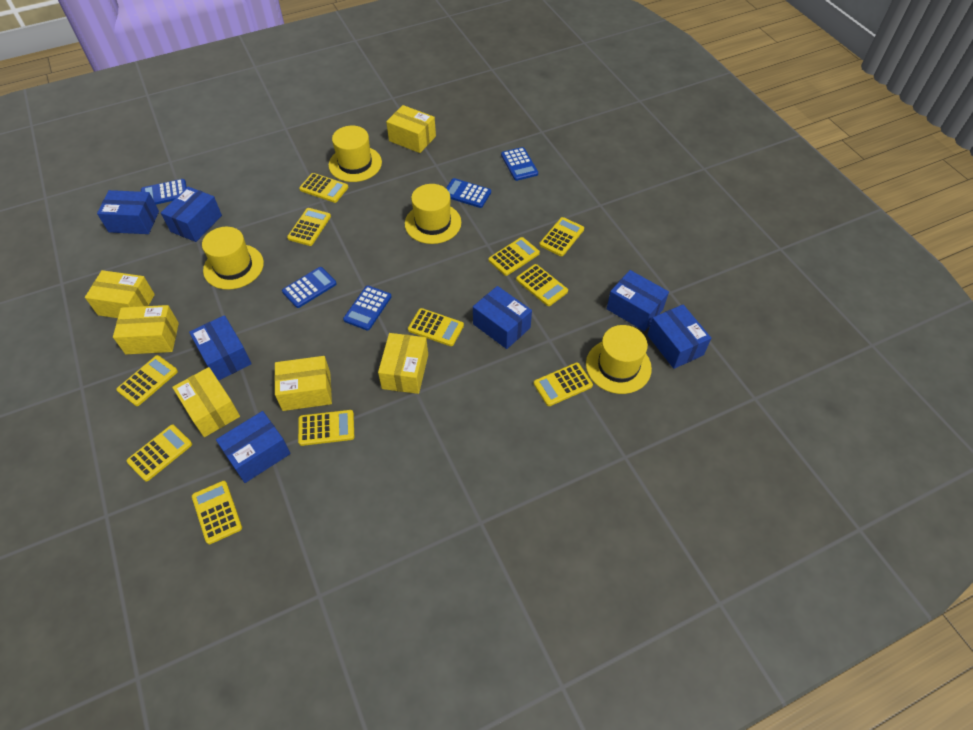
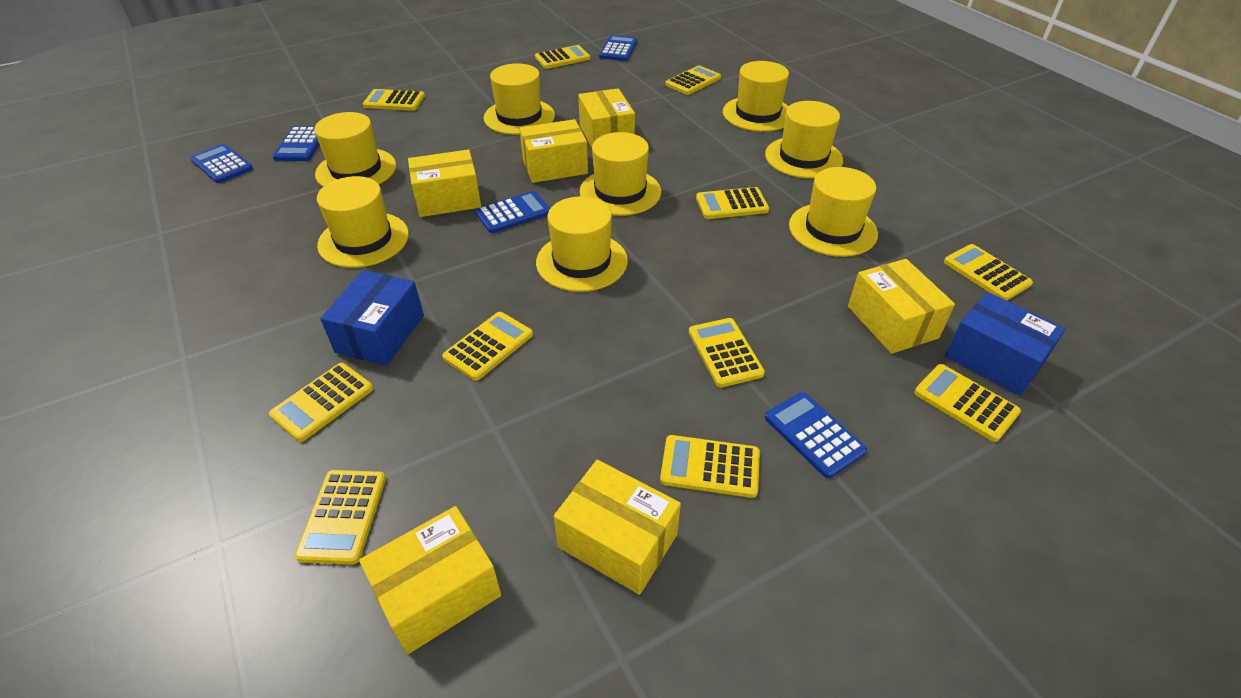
blue box: 7 -> 2
yellow hat: 4 -> 8

